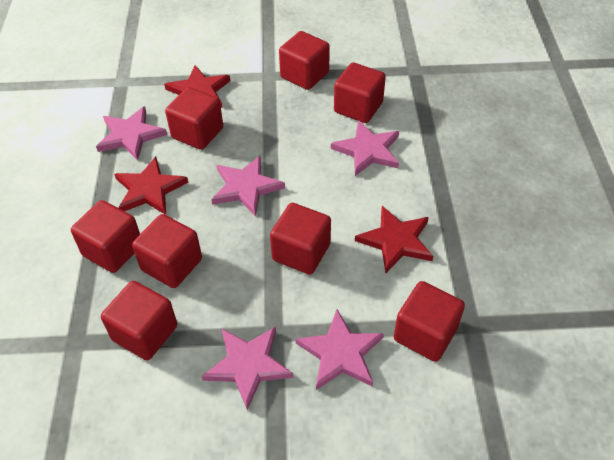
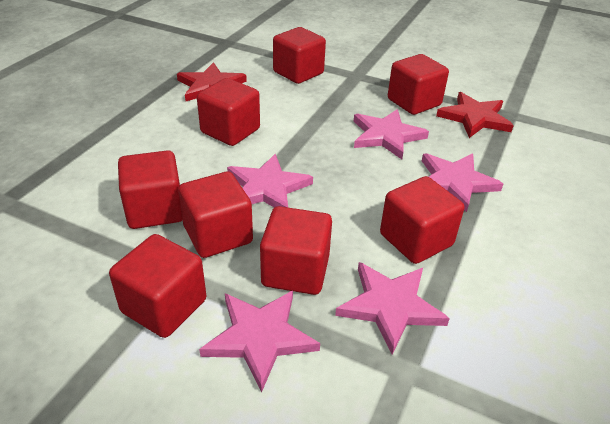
red star: 3 -> 2

